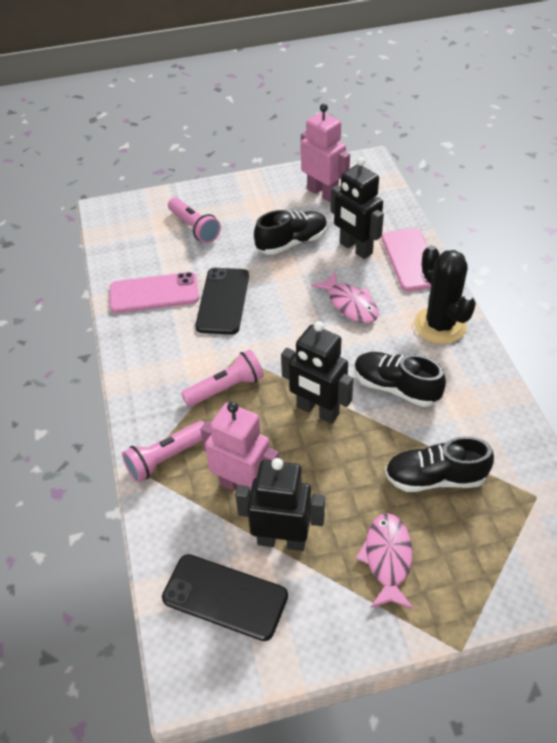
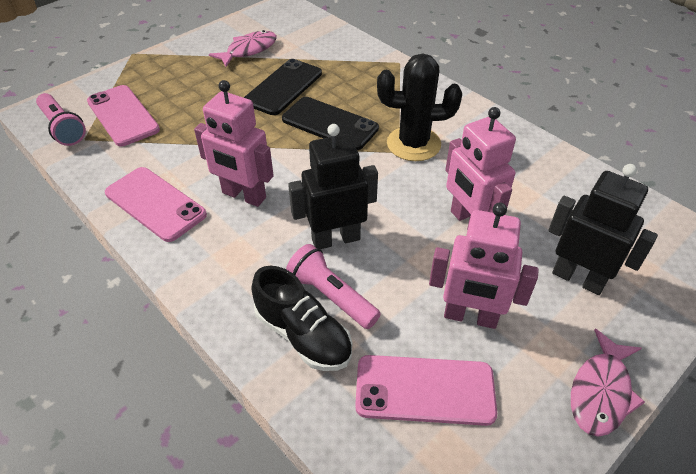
black robot: 3 -> 2
black shoe: 3 -> 1
pink flashlight: 3 -> 2
pink phone: 2 -> 3
pink robot: 2 -> 3

